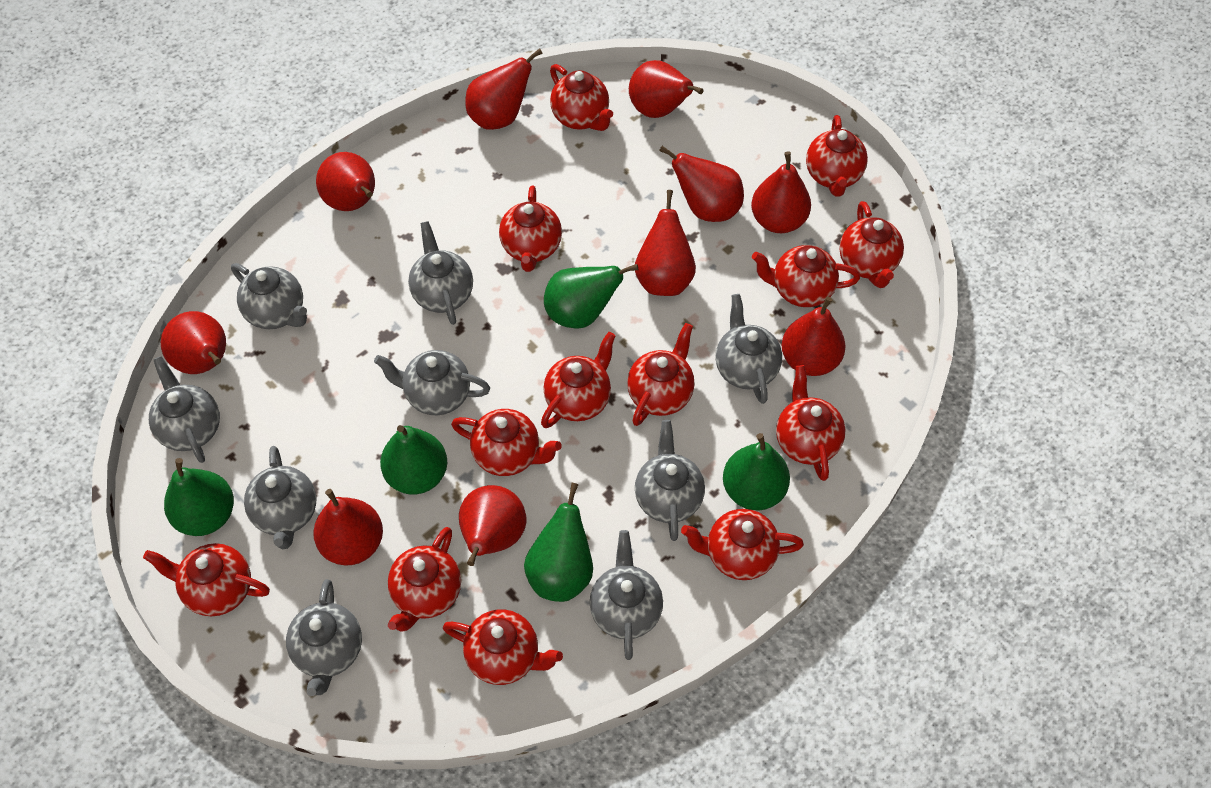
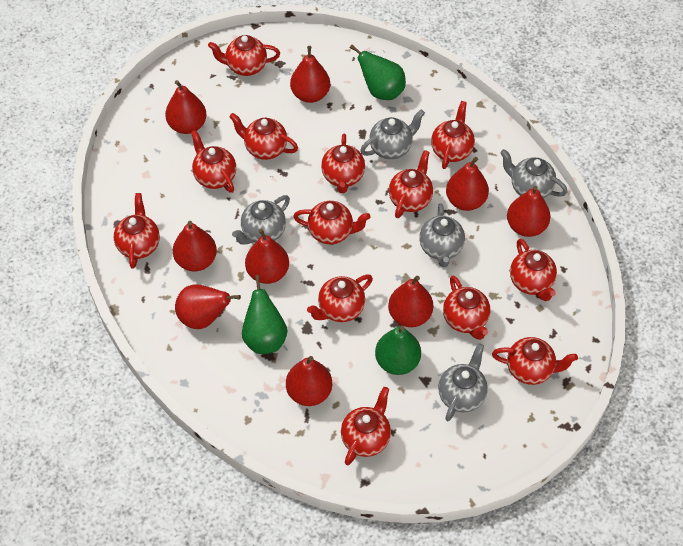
green pear: 5 -> 3
grey teapot: 9 -> 5
red pear: 10 -> 9

